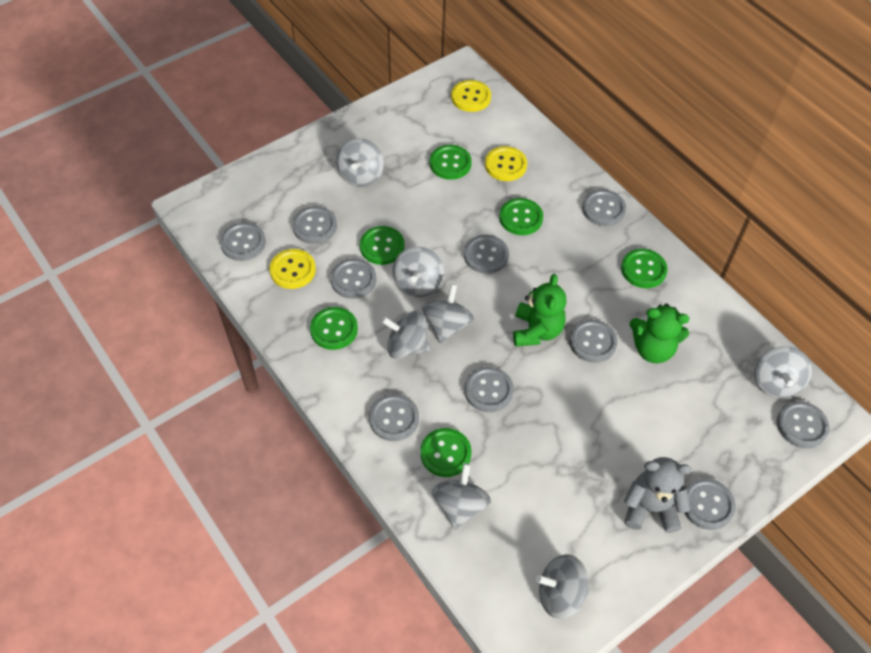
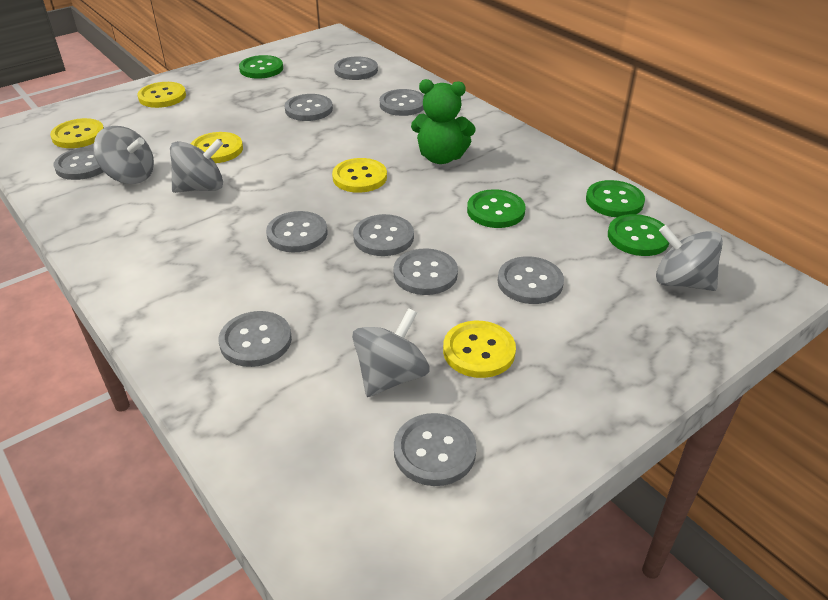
green button: 6 -> 4
green teddy bear: 2 -> 1
grey spinning top: 7 -> 4
grey teddy bear: 1 -> 0
yellow button: 3 -> 5

